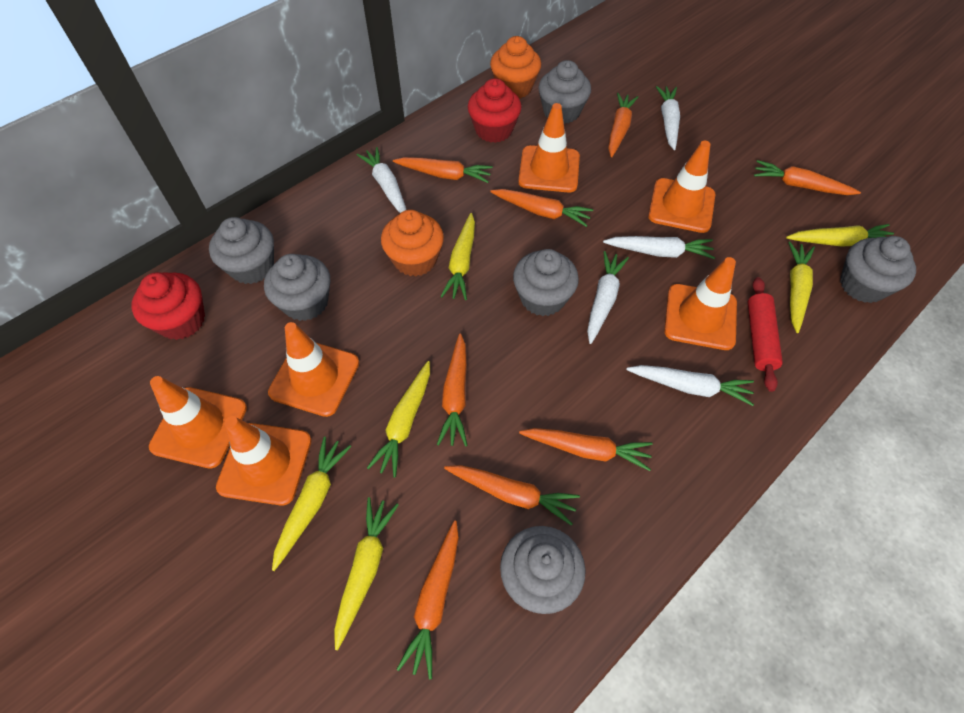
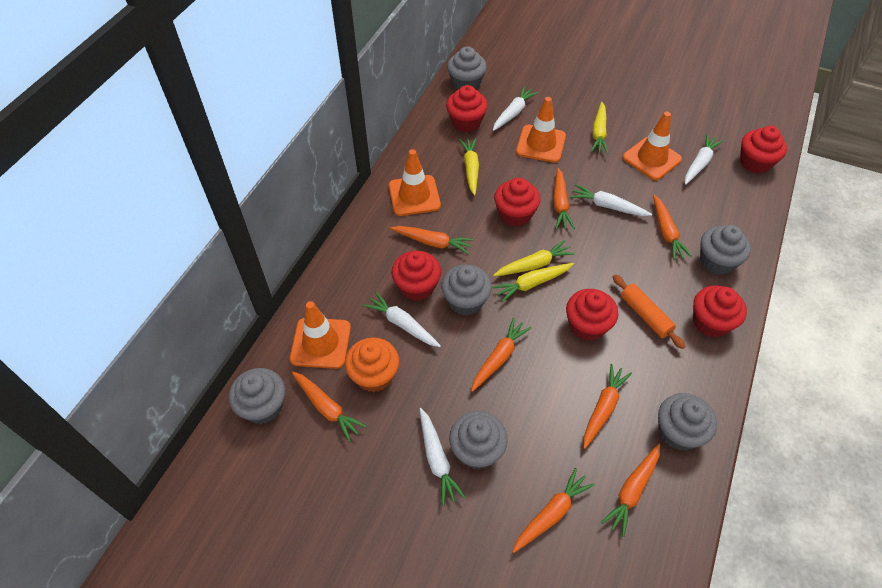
orange cupcake: 2 -> 1
orange rolling pin: 0 -> 1
orange traffic cone: 6 -> 4
red cupcake: 2 -> 6
red rolling pin: 1 -> 0
yellow carrot: 6 -> 4

